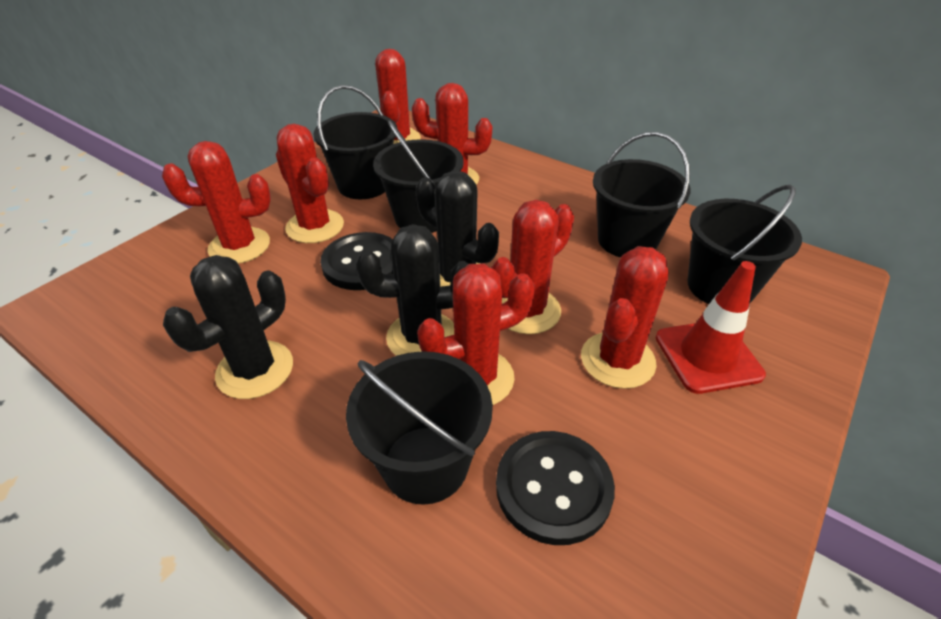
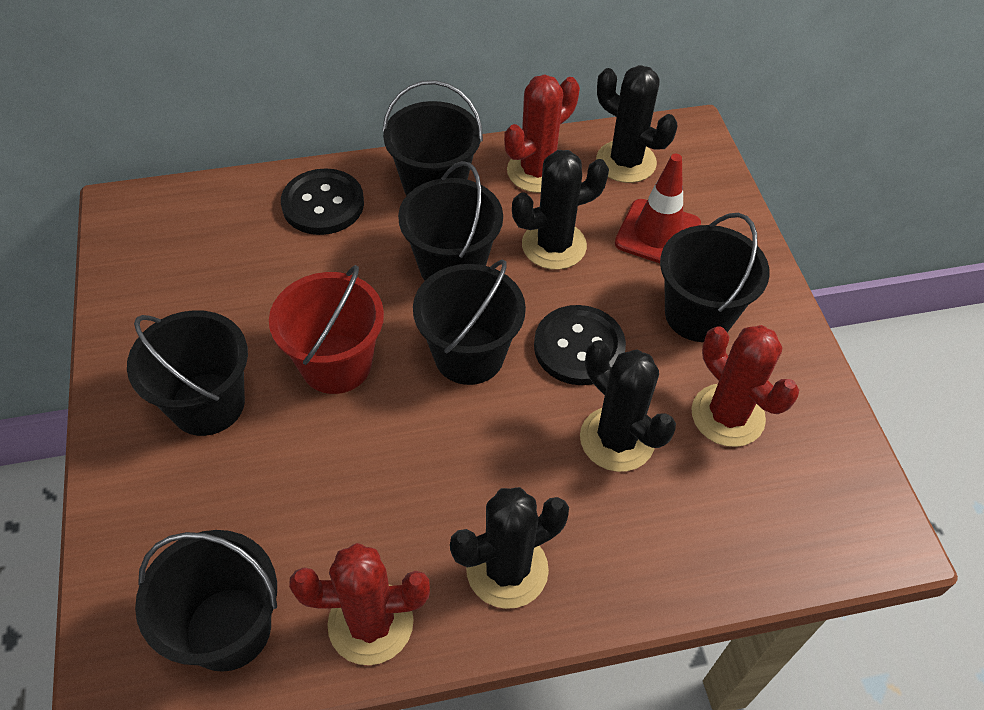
black bucket: 5 -> 6
black cactus: 3 -> 4
red bucket: 0 -> 1
red cactus: 7 -> 3

